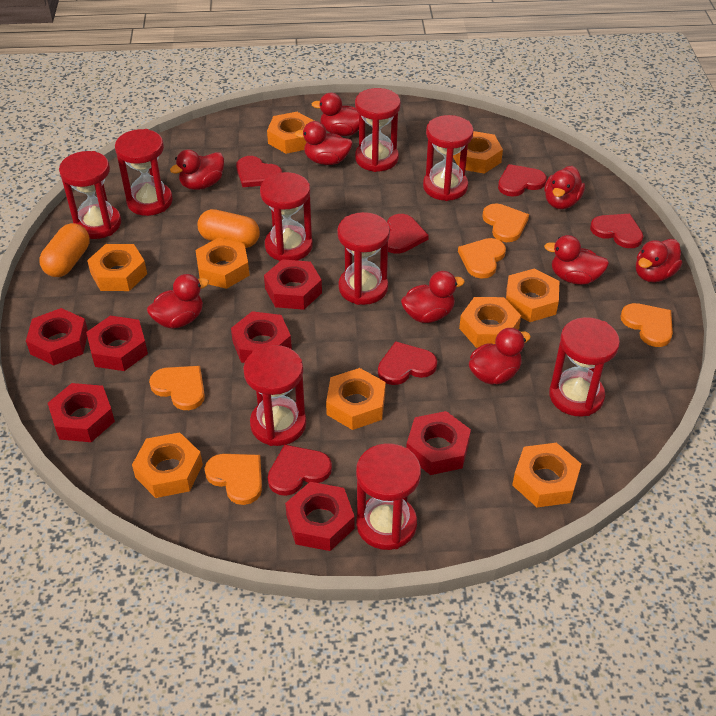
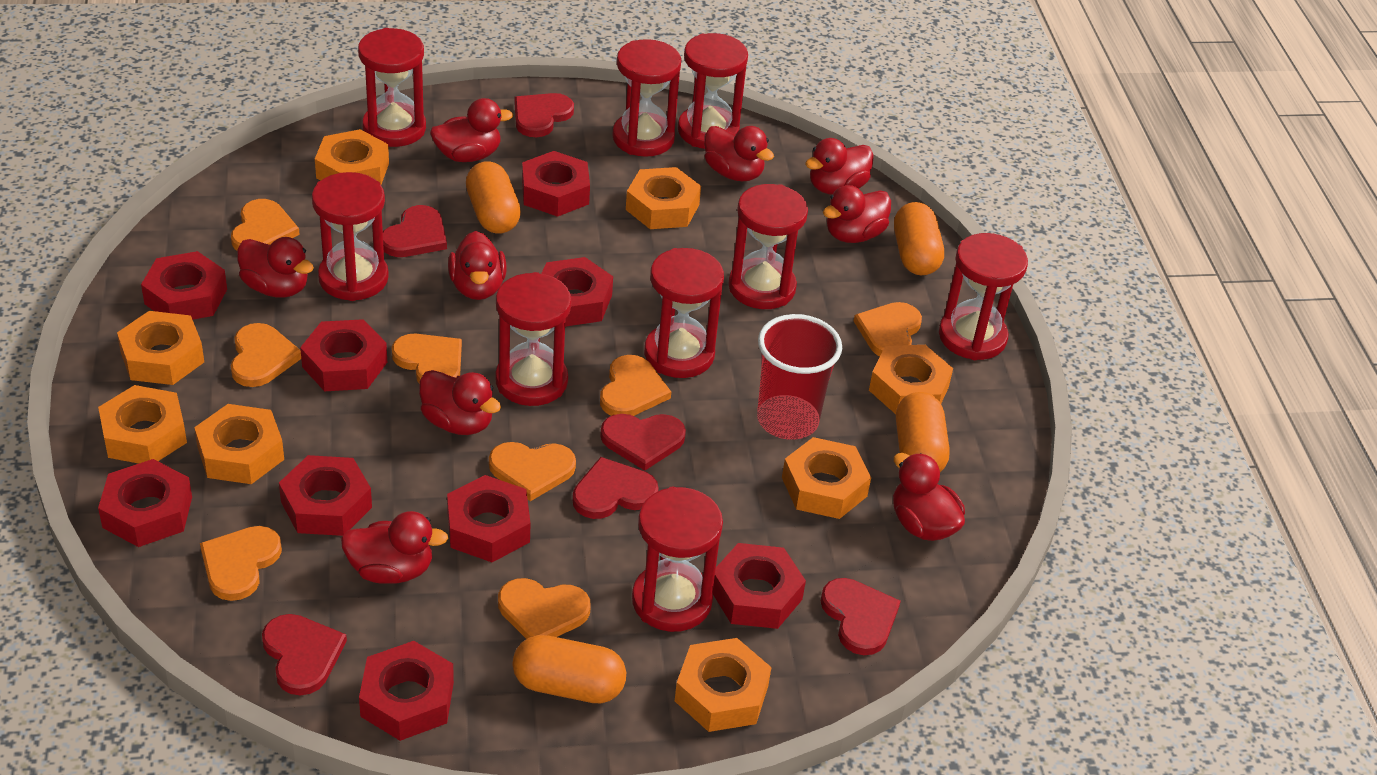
orange capsule: 2 -> 4
orange heart: 5 -> 8
orange nut: 9 -> 8
red cup: 0 -> 1
red nut: 7 -> 9

